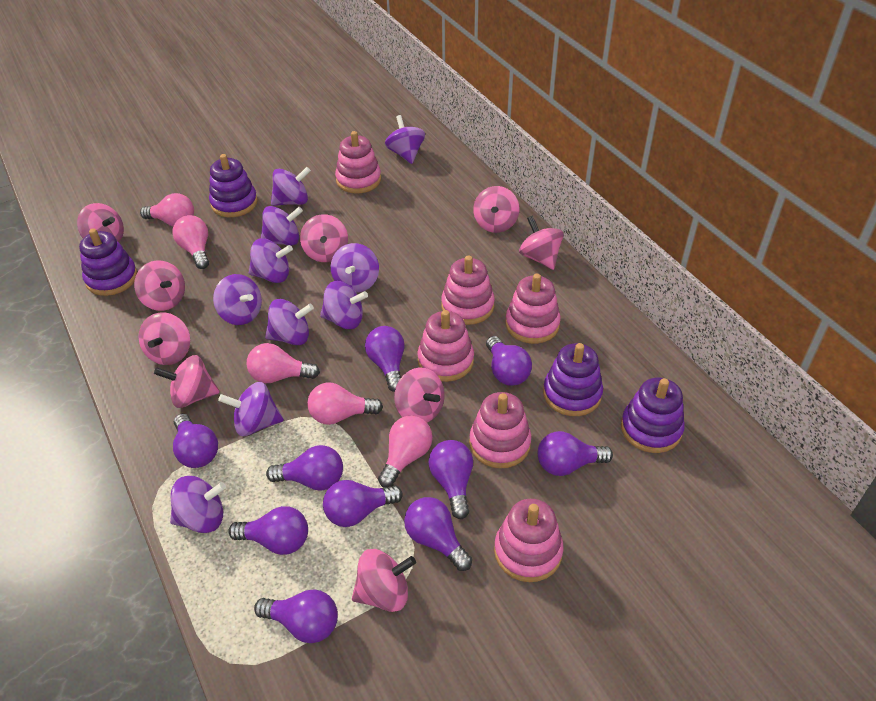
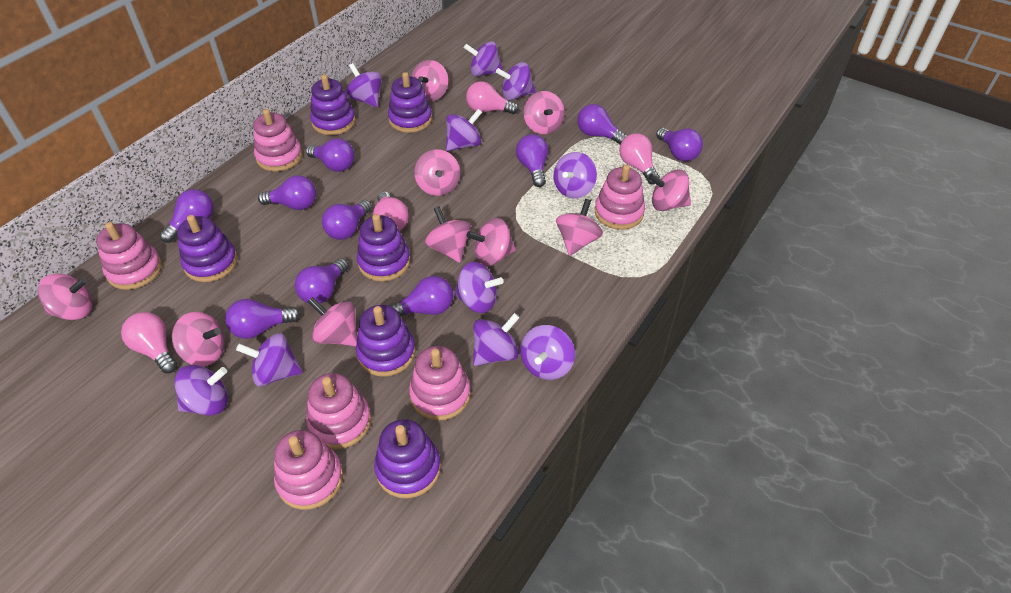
pink light bulb: 5 -> 4
pink spinning top: 9 -> 10
purple stacking toy: 4 -> 6

